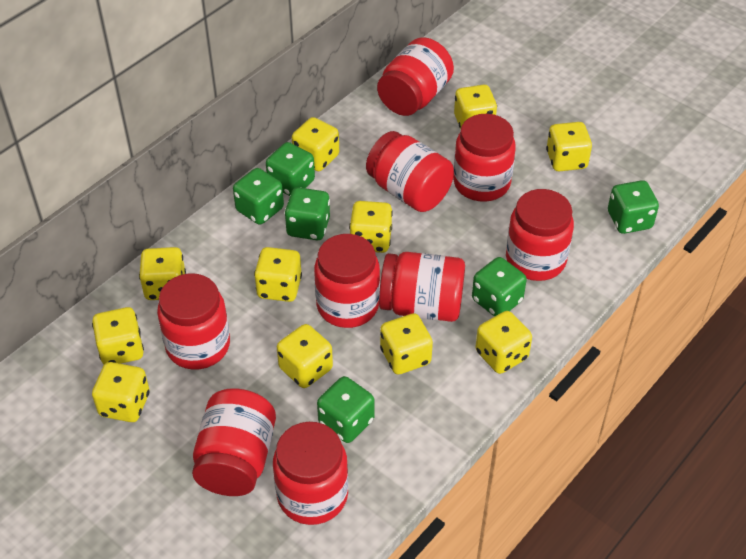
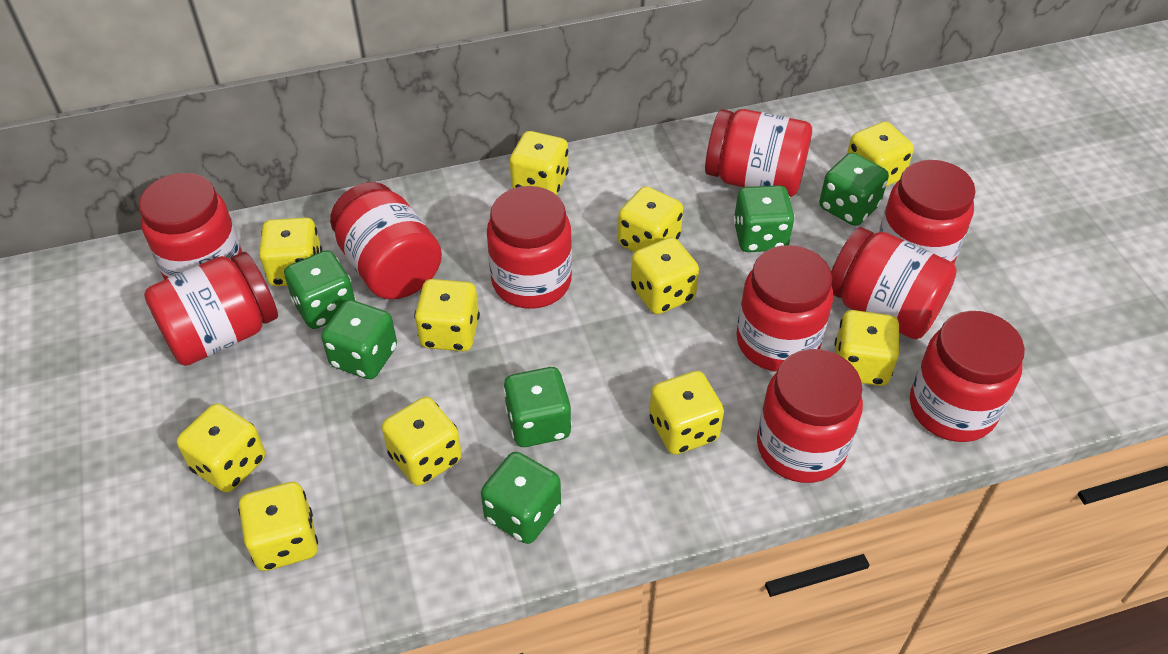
red jar: 9 -> 10

